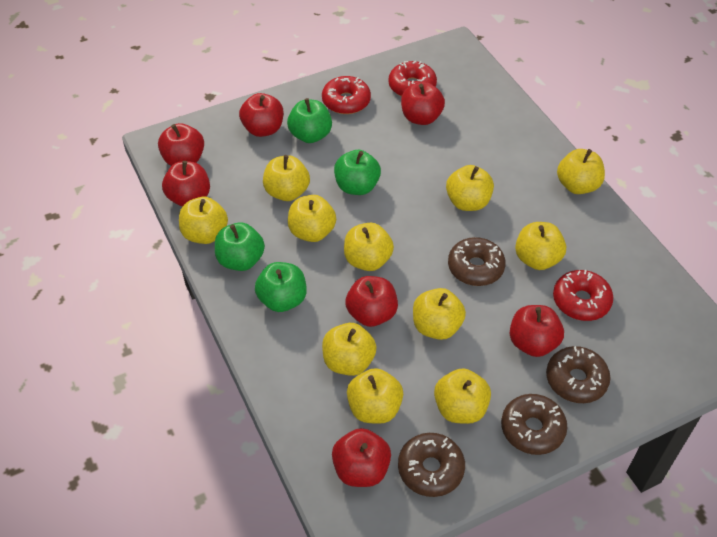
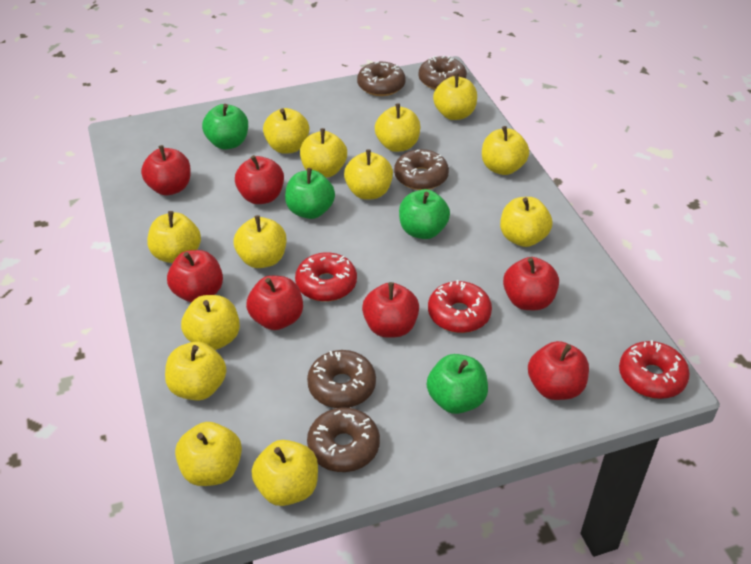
brown donut: 4 -> 5
yellow apple: 11 -> 13

